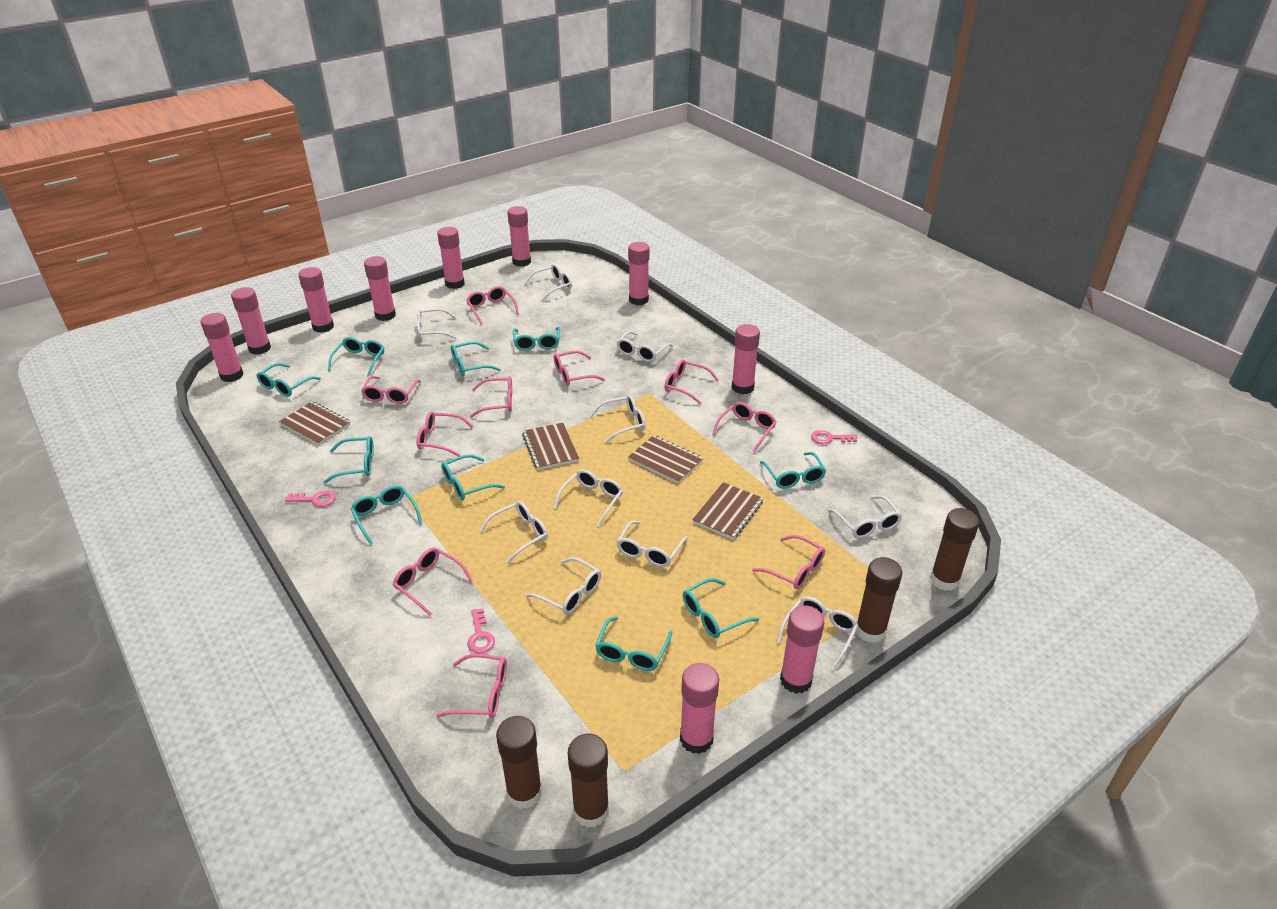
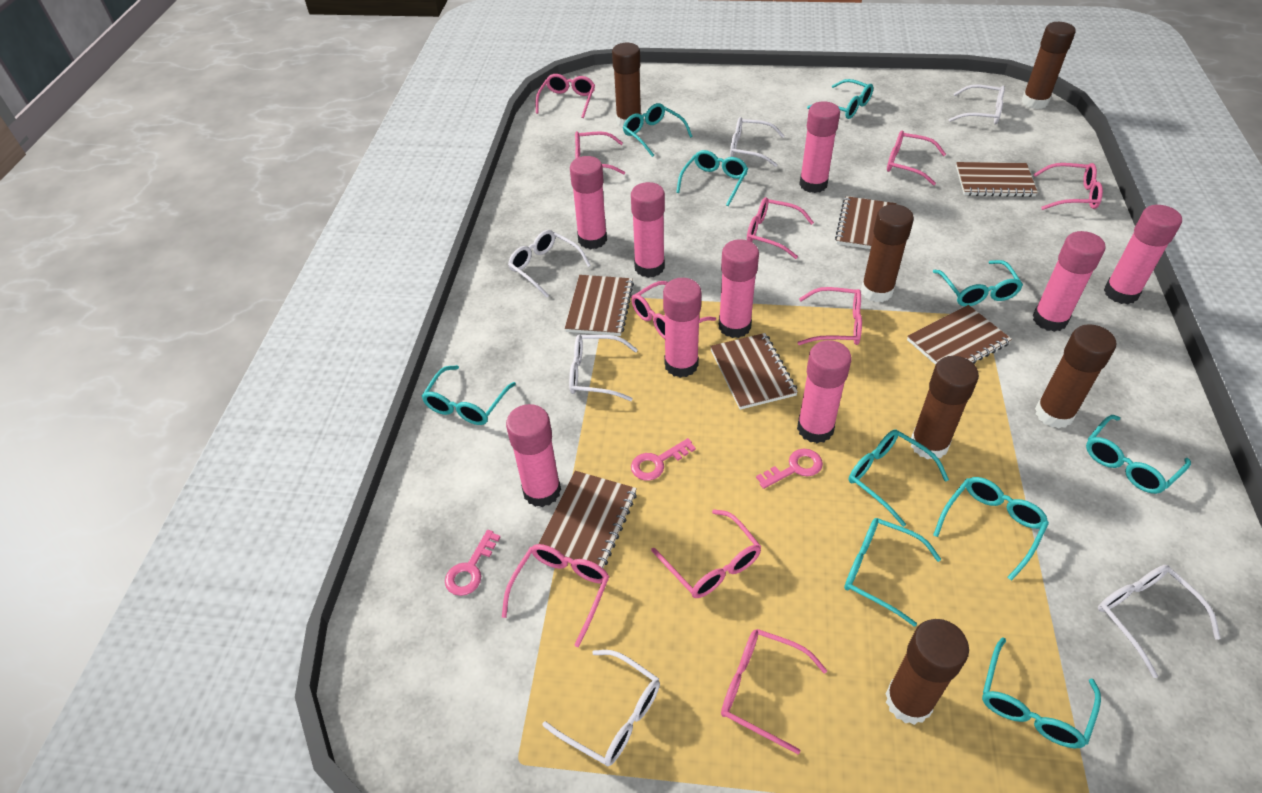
brown glue stick: 4 -> 6
brown notebook: 4 -> 6
pink glue stick: 10 -> 9
white glasses: 10 -> 6

